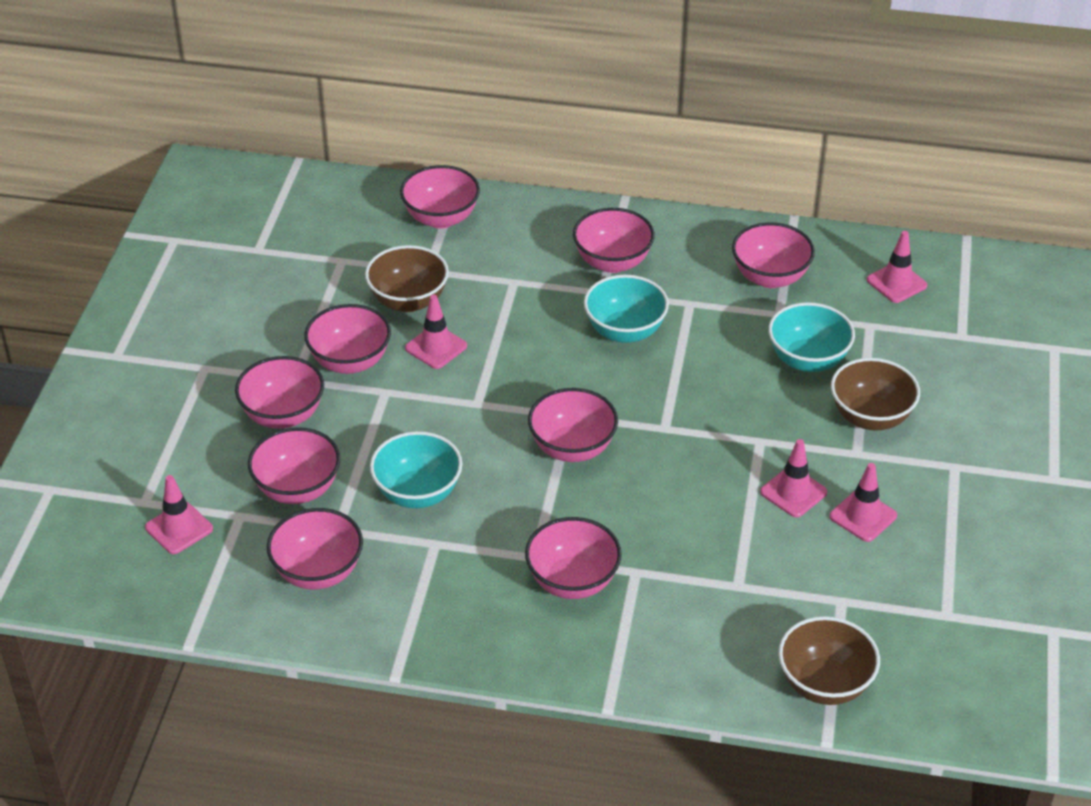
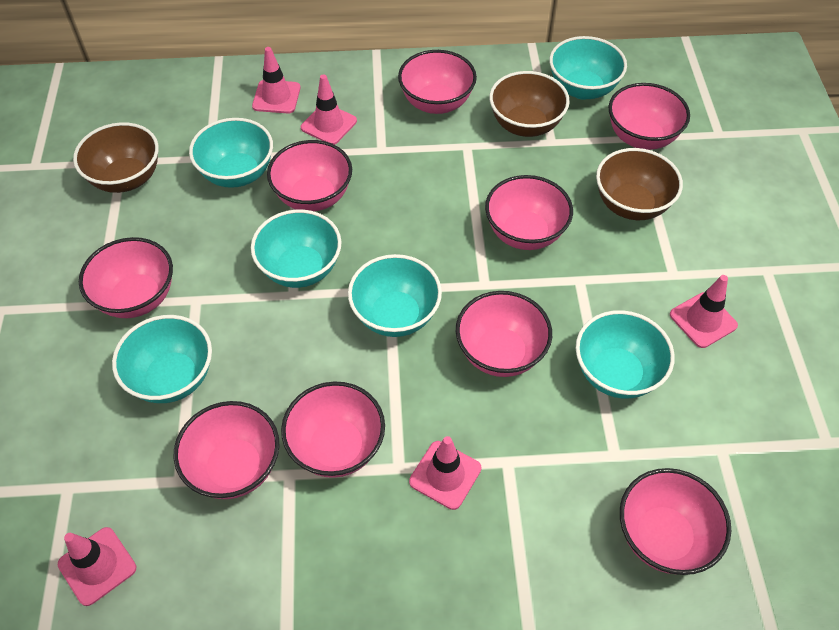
turquoise bowl: 3 -> 6

